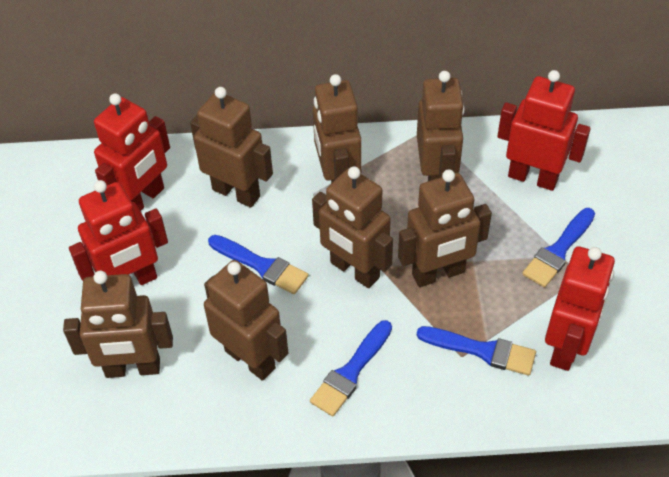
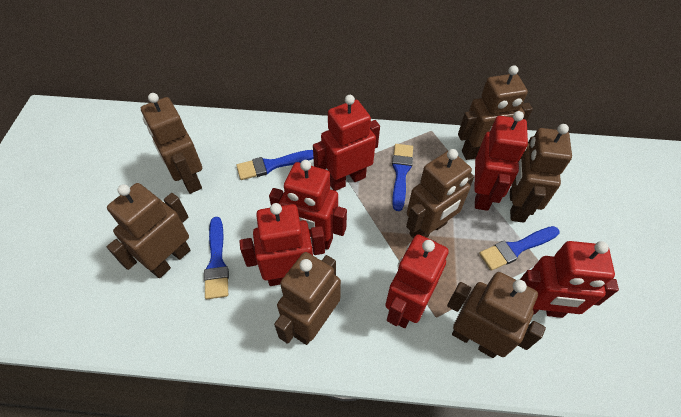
red robot: 4 -> 6

